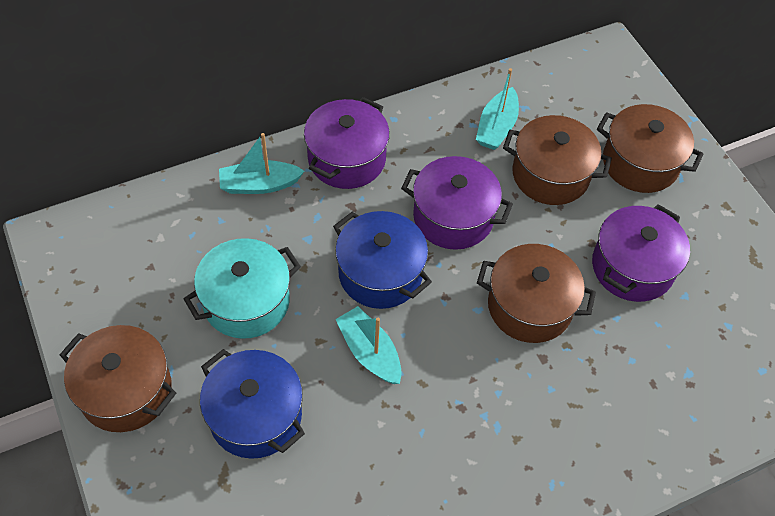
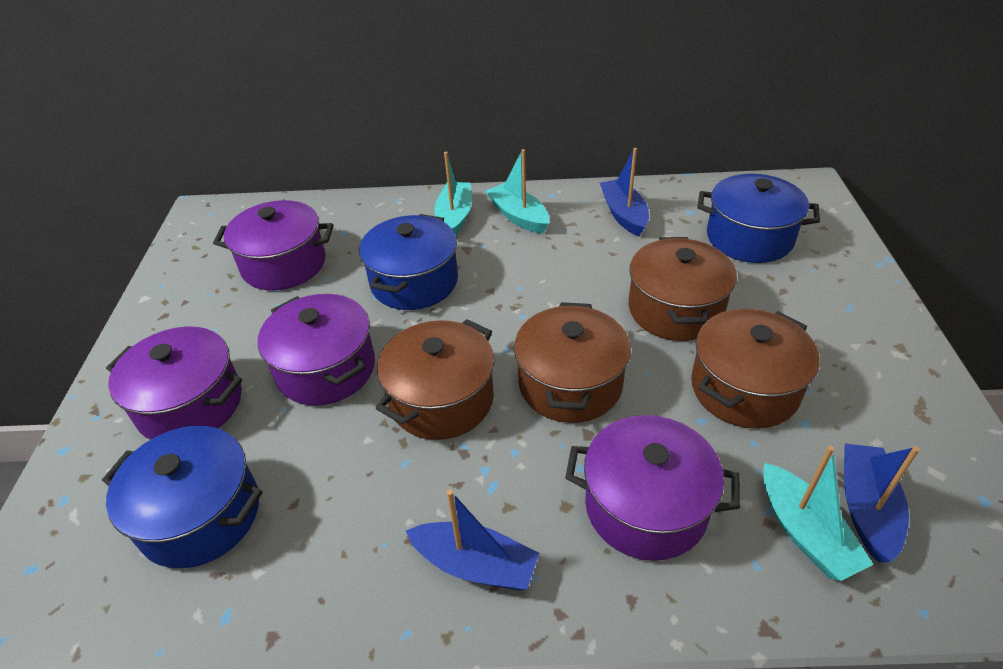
blue boat: 0 -> 3
blue pot: 2 -> 3
purple pot: 3 -> 4
turquoise pot: 1 -> 0

